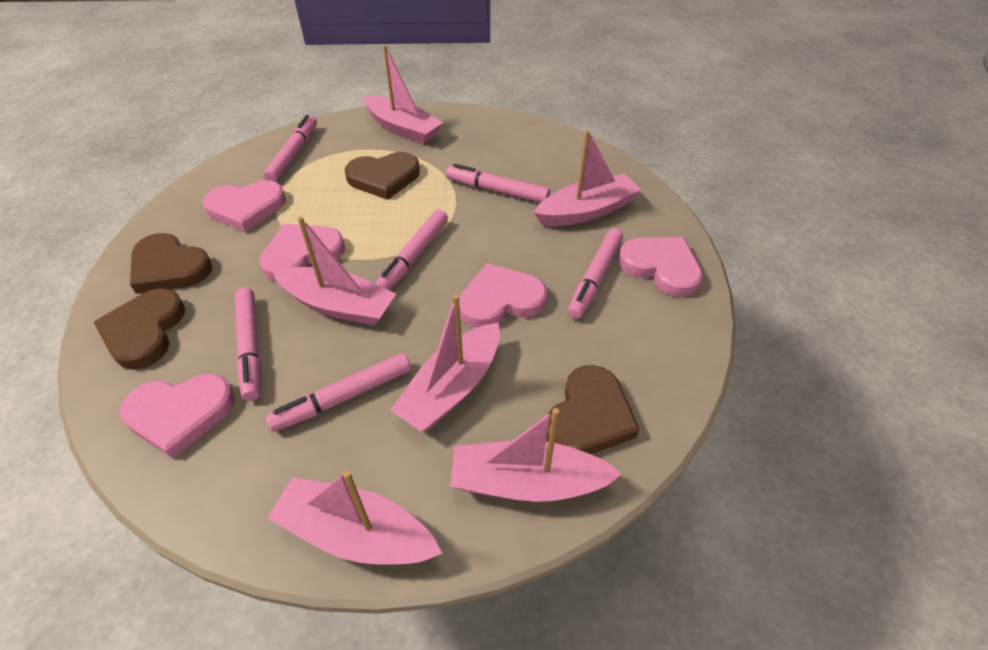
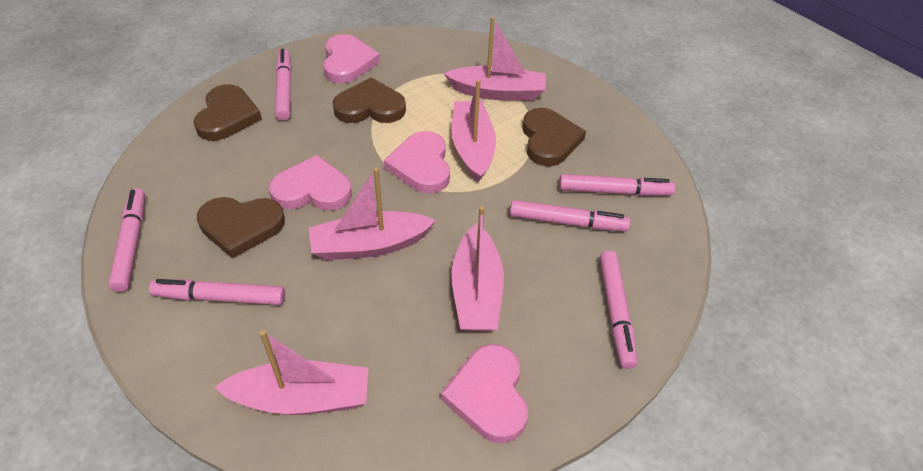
pink boat: 6 -> 5
pink heart: 5 -> 4

